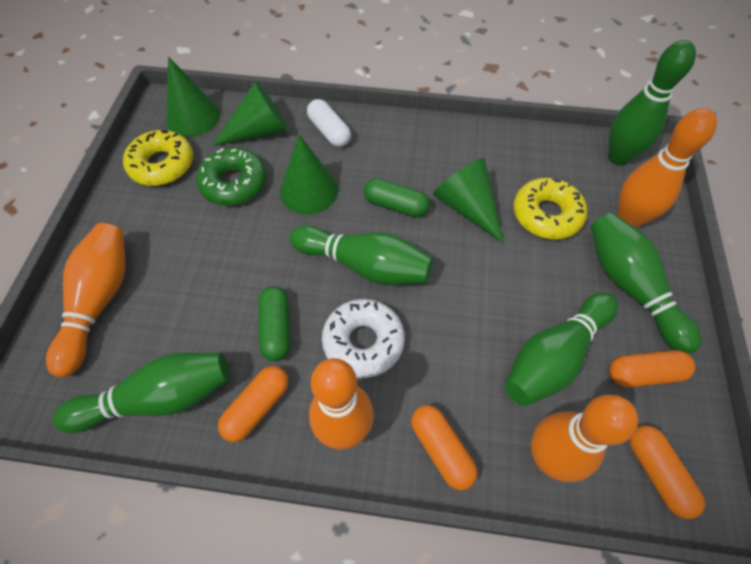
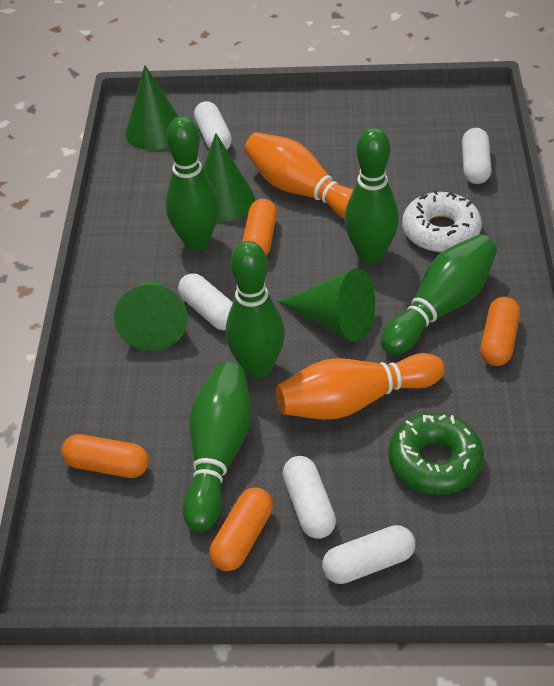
green capsule: 2 -> 0
orange bowling pin: 4 -> 2
white capsule: 1 -> 5
yellow donut: 2 -> 0

